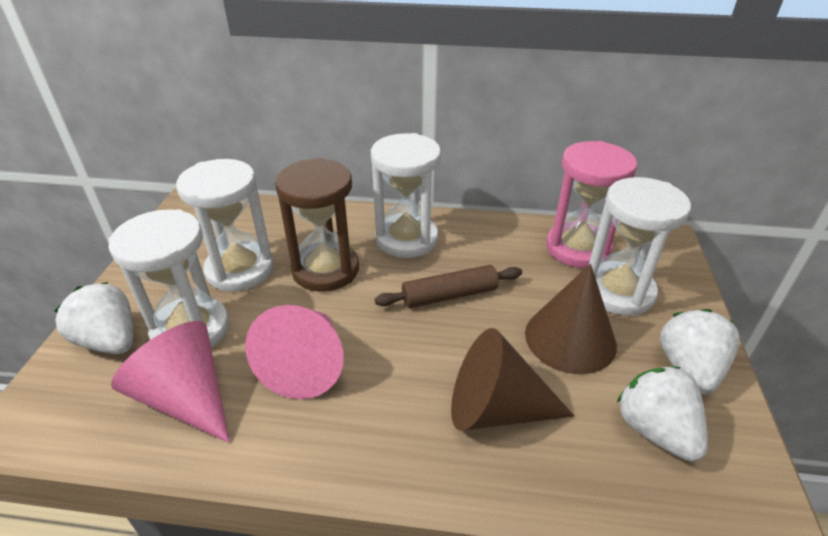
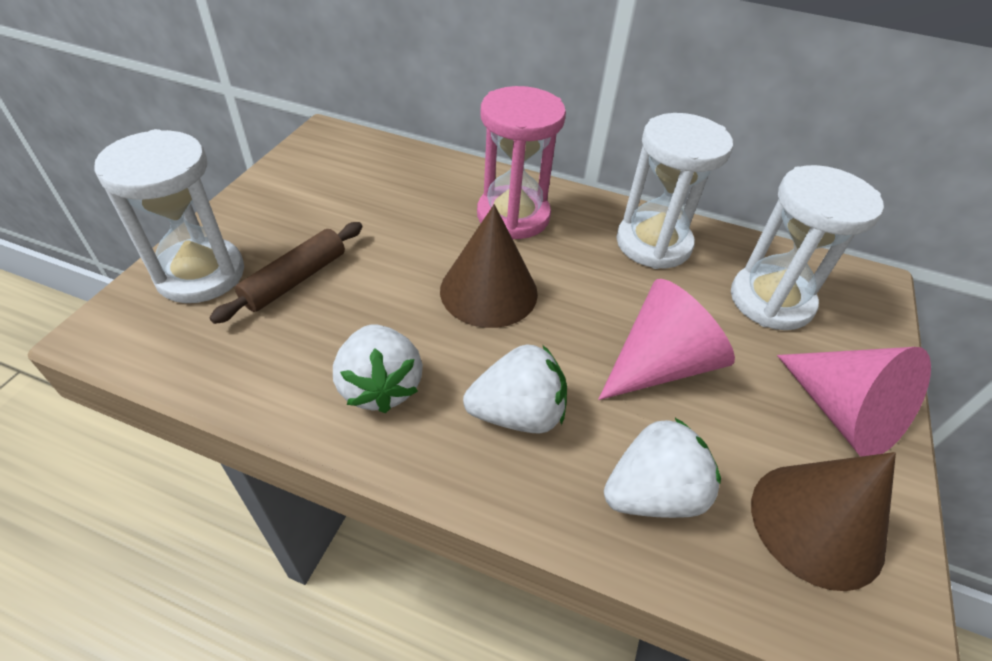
brown hourglass: 1 -> 0
white hourglass: 4 -> 3

